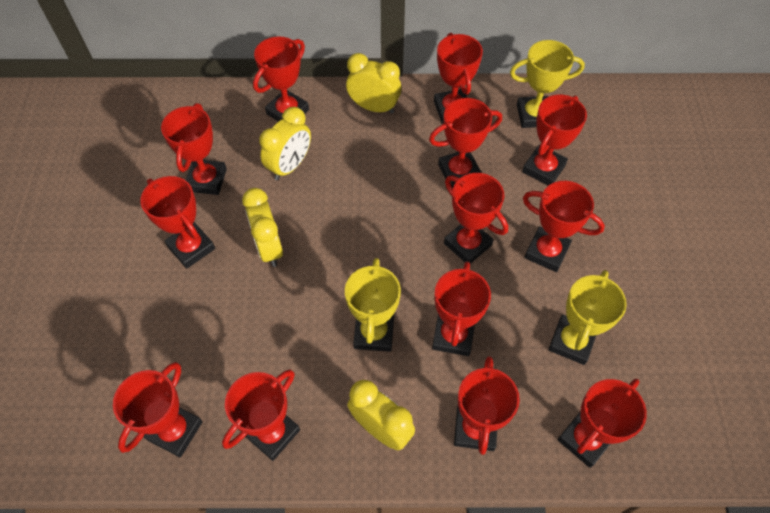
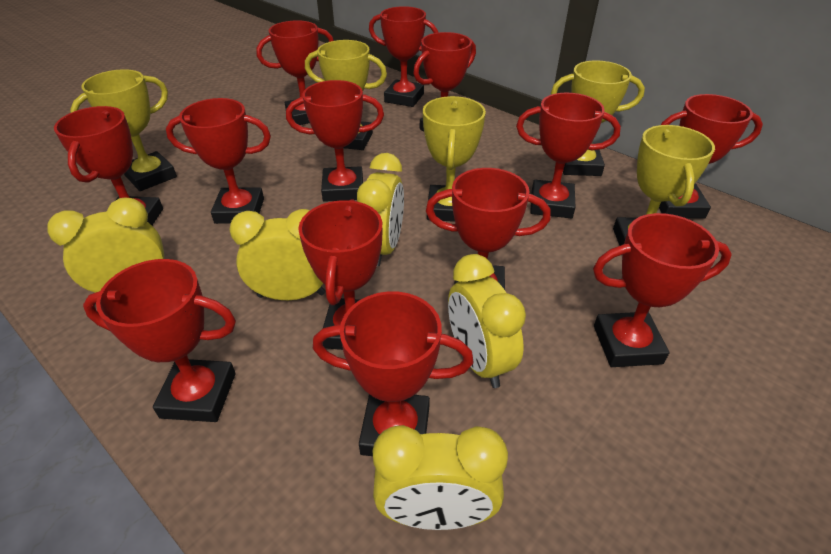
yellow clock: 4 -> 5
yellow trophy: 3 -> 5

